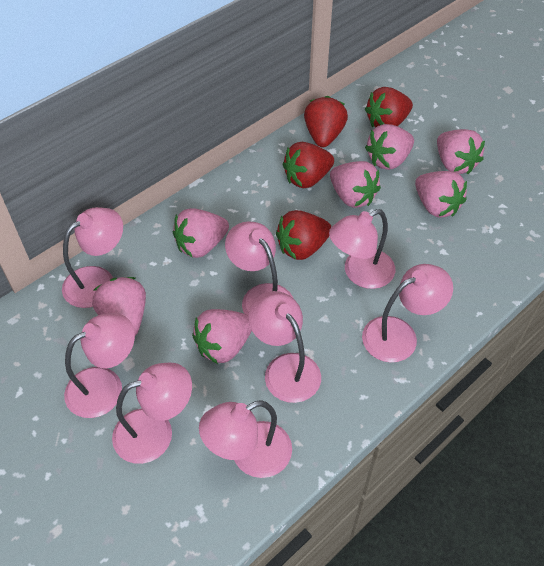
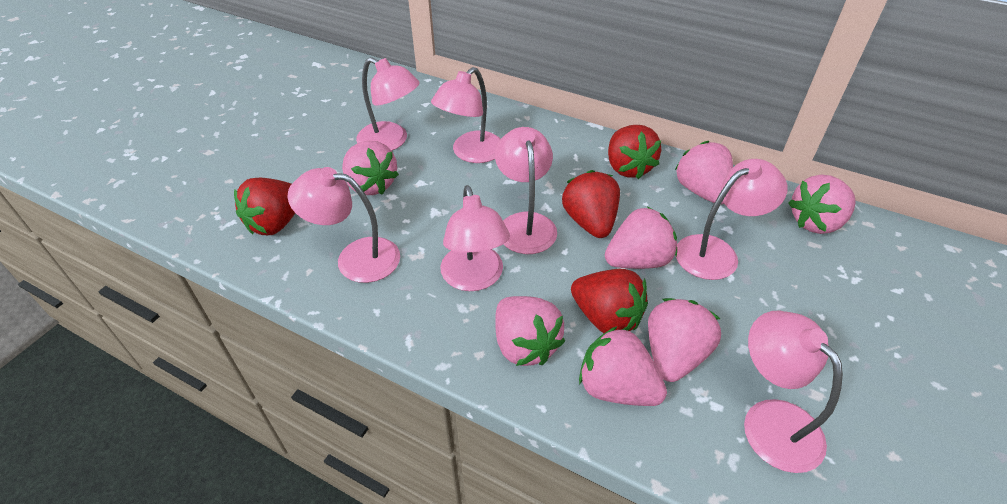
pink lamp: 8 -> 7

